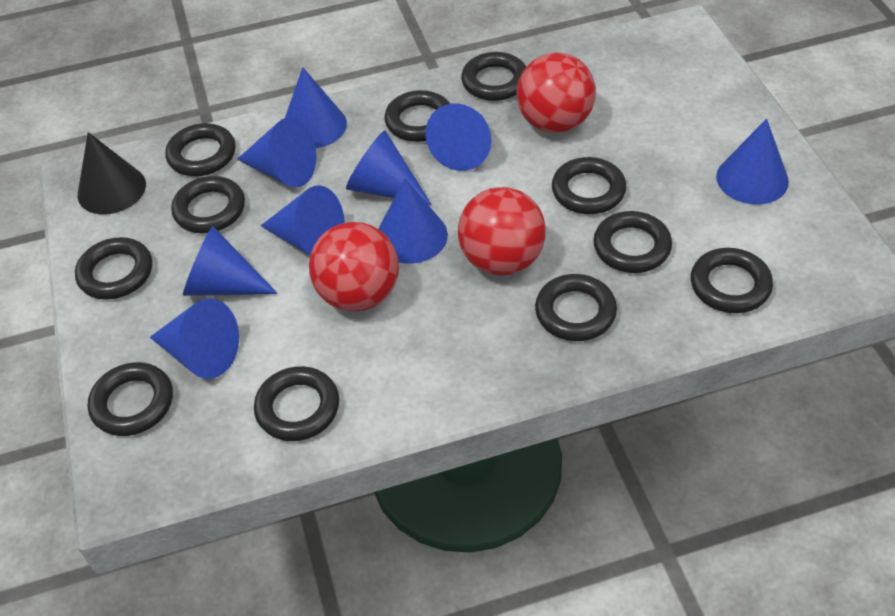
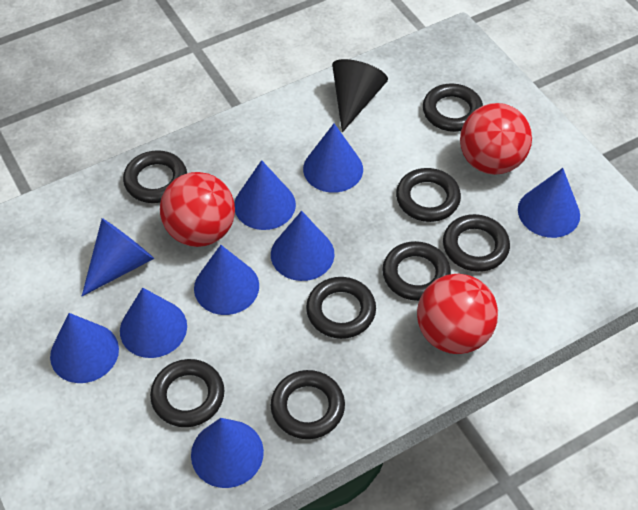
black ring: 11 -> 8

